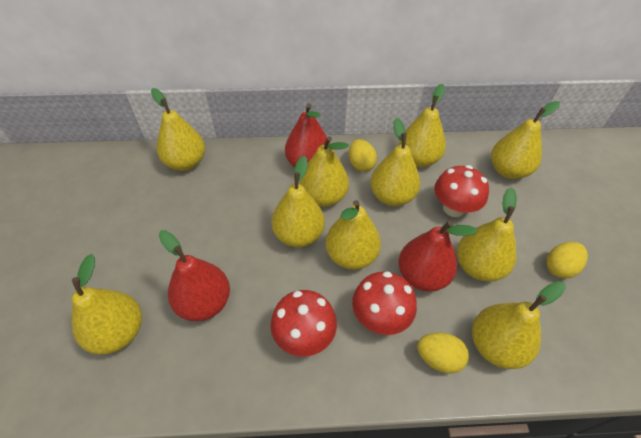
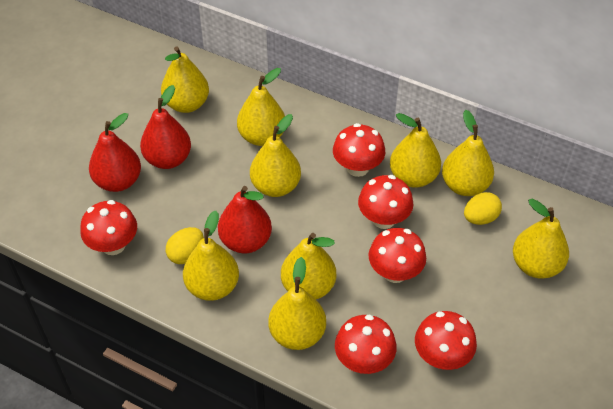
red mushroom: 3 -> 6
yellow egg: 3 -> 2
yellow pear: 10 -> 9

